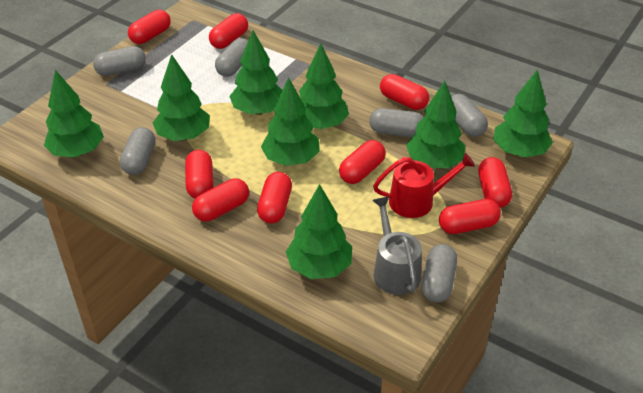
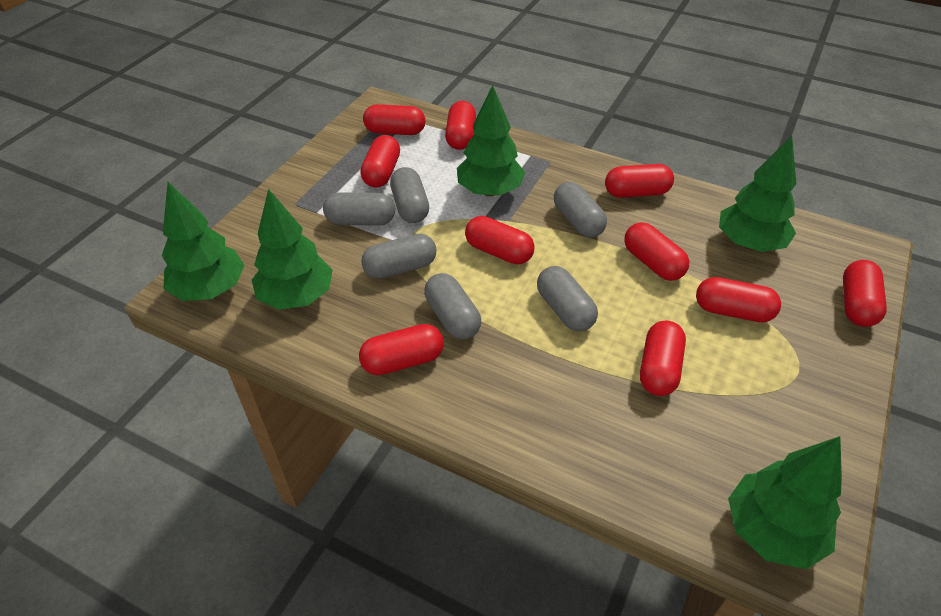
green tree: 8 -> 5
grey watering can: 1 -> 0
red capsule: 9 -> 10
red watering can: 1 -> 0

